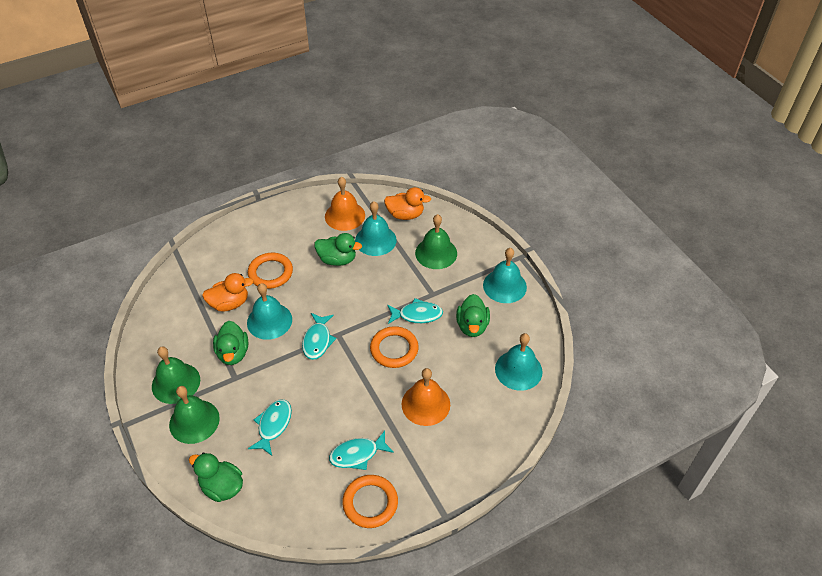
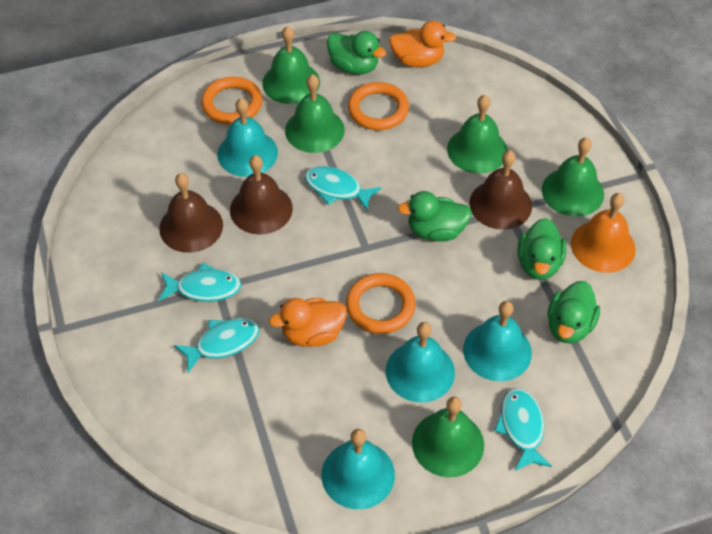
brown bell: 0 -> 3
green bell: 3 -> 5
orange bell: 2 -> 1

